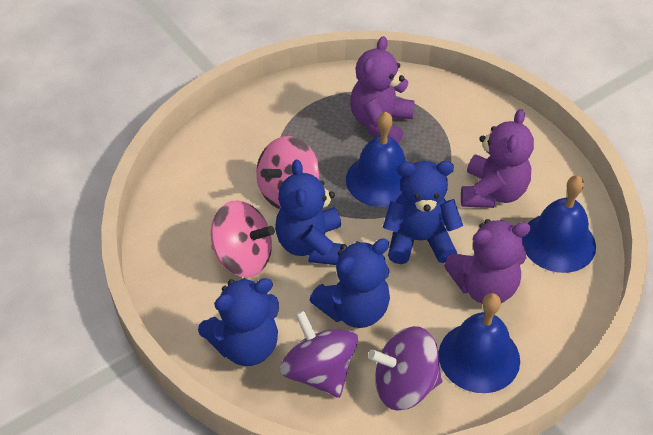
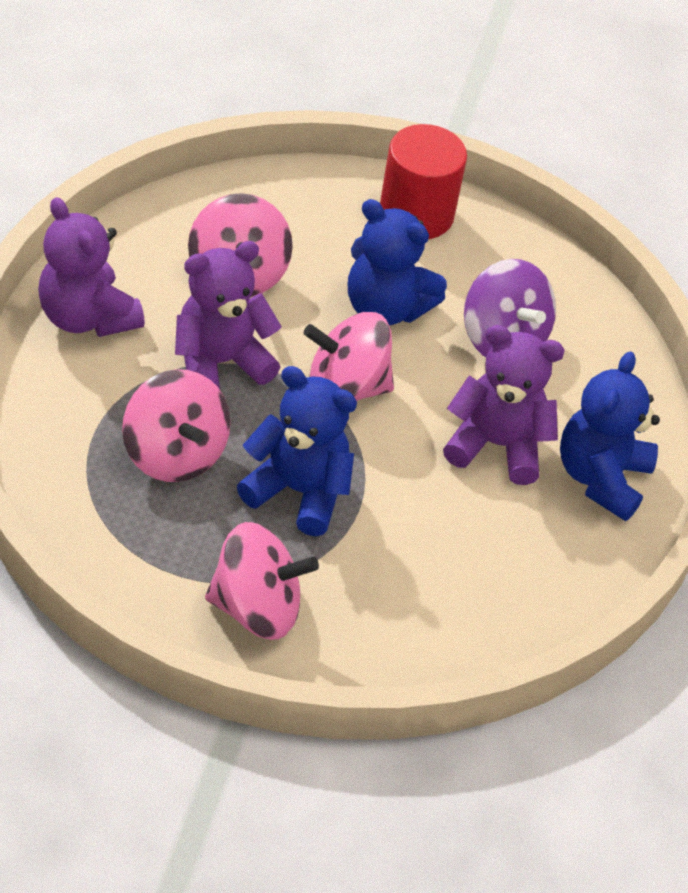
blue bell: 3 -> 0
blue teddy bear: 4 -> 3
pink spinning top: 2 -> 4
purple spinning top: 2 -> 1
red cylinder: 0 -> 1

